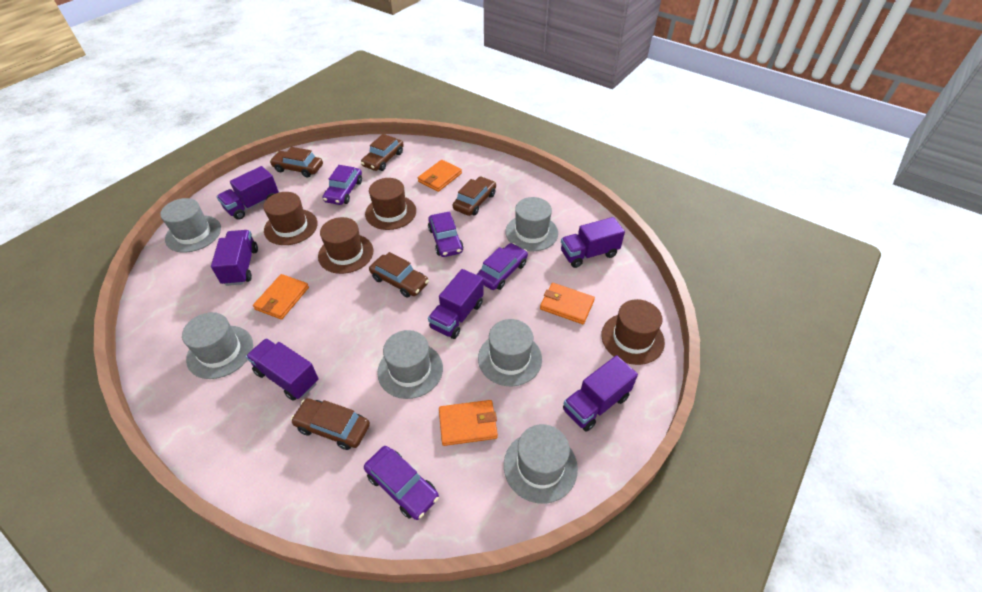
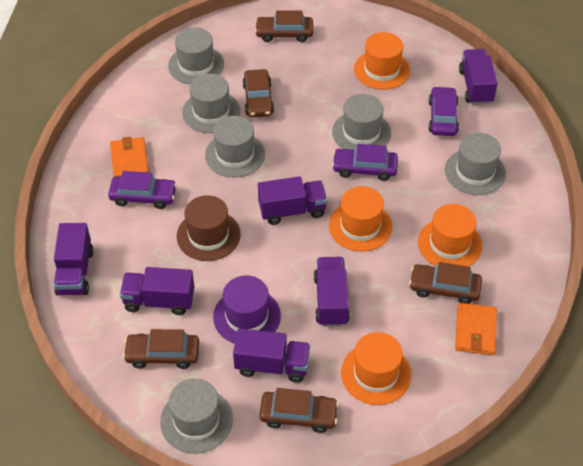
brown hat: 4 -> 1
orange hat: 0 -> 4
orange wallet: 4 -> 2
purple car: 4 -> 3
purple hat: 0 -> 1

